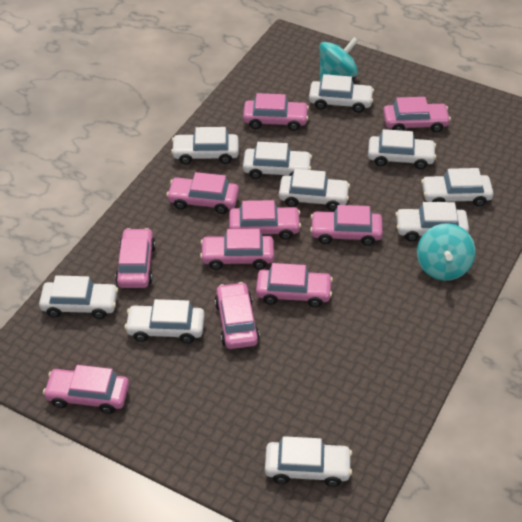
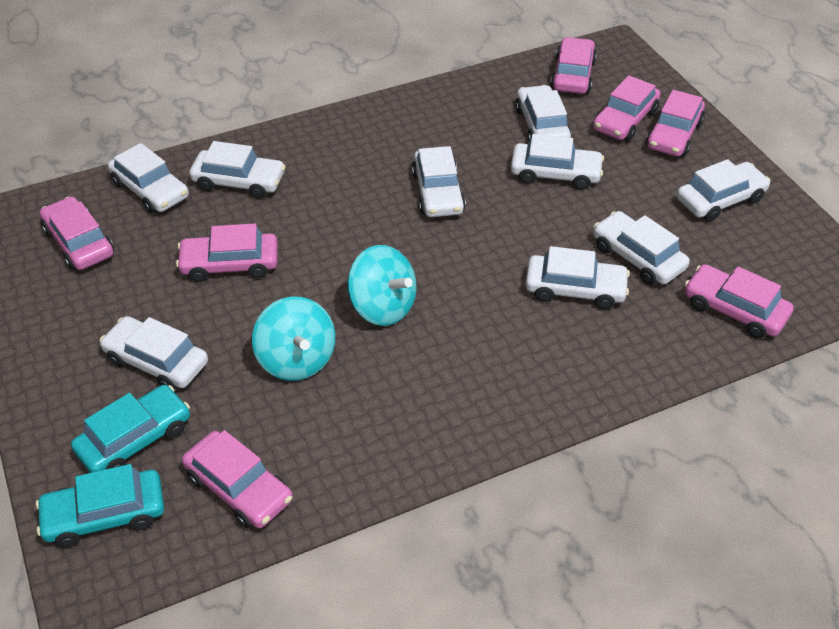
pink car: 10 -> 7
turquoise car: 0 -> 2
white car: 10 -> 9

